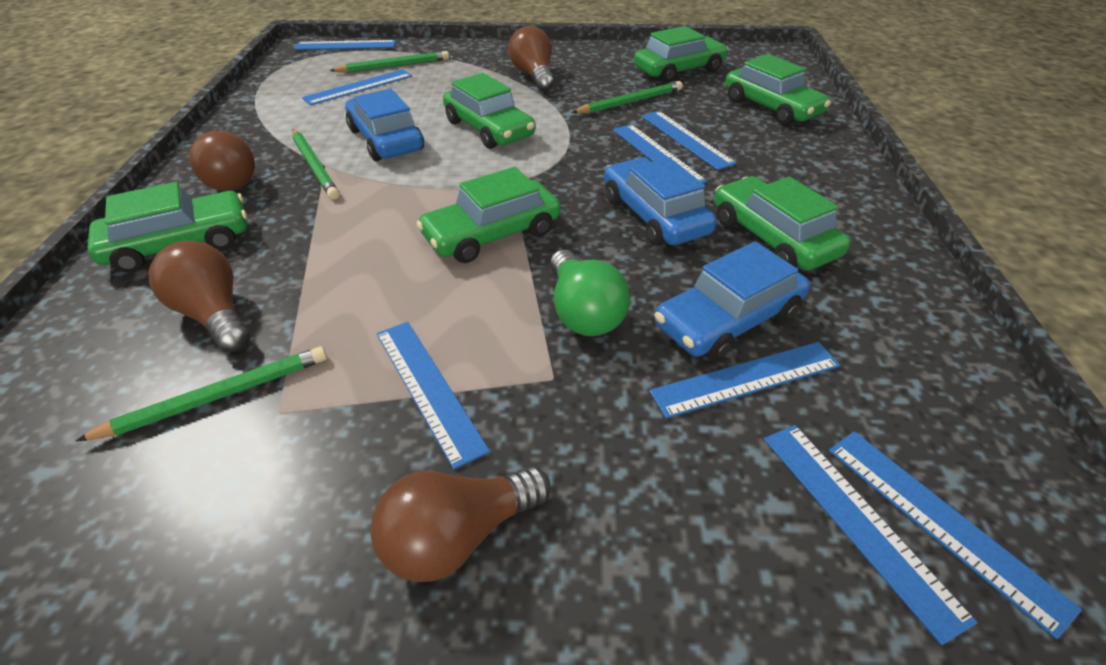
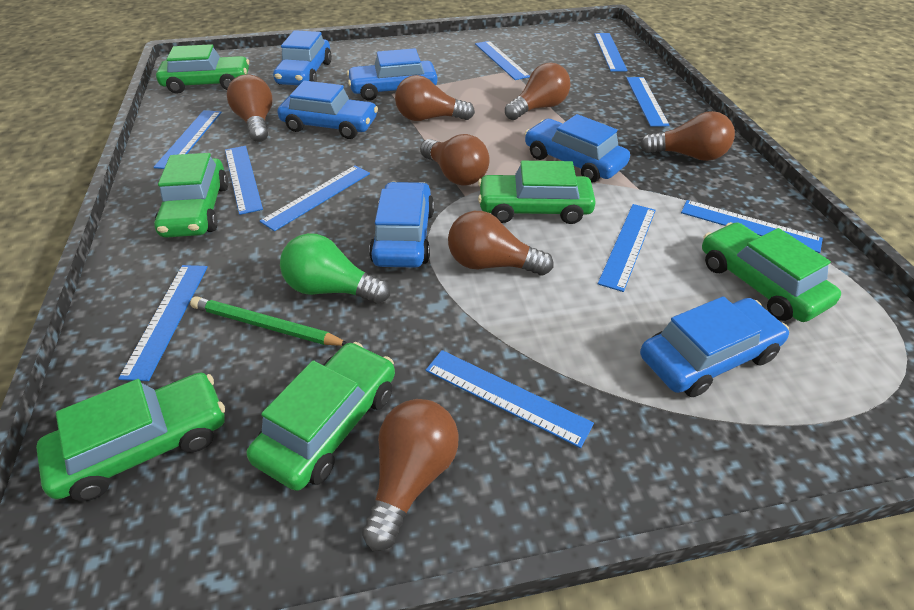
blue car: 3 -> 6
blue ruler: 8 -> 10
brown light bulb: 4 -> 7
green pencil: 4 -> 1

